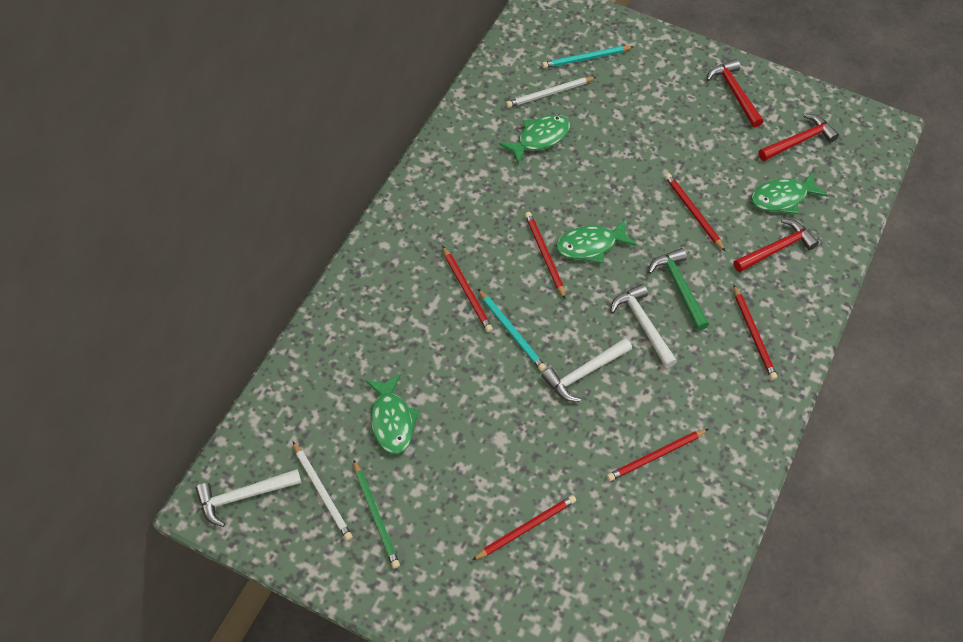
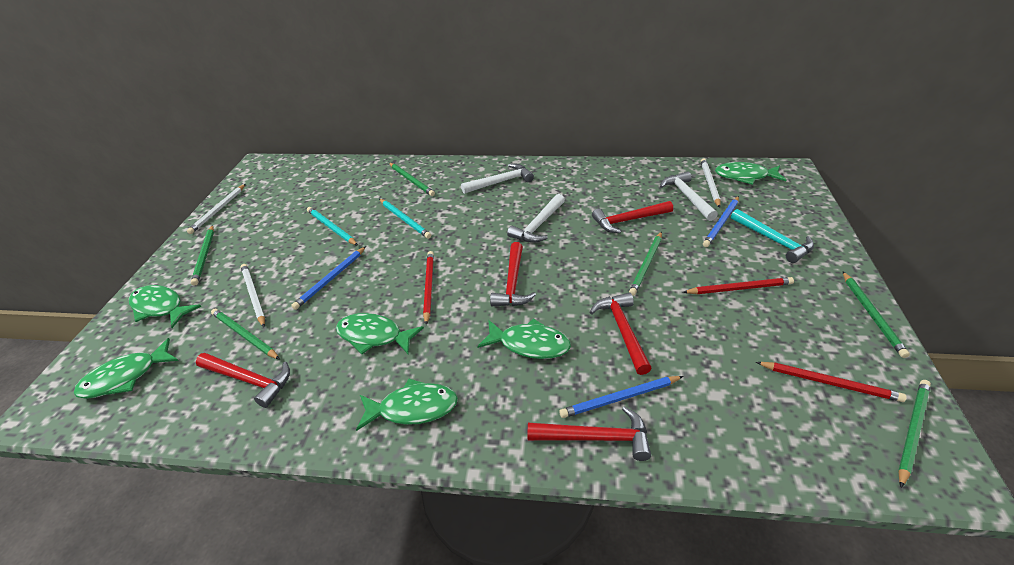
blue pencil: 0 -> 3
green fish: 4 -> 6
green hammer: 1 -> 0
green pencil: 1 -> 6
red hammer: 3 -> 5
red pencil: 6 -> 3
turquoise hammer: 0 -> 1
white pencil: 2 -> 3

